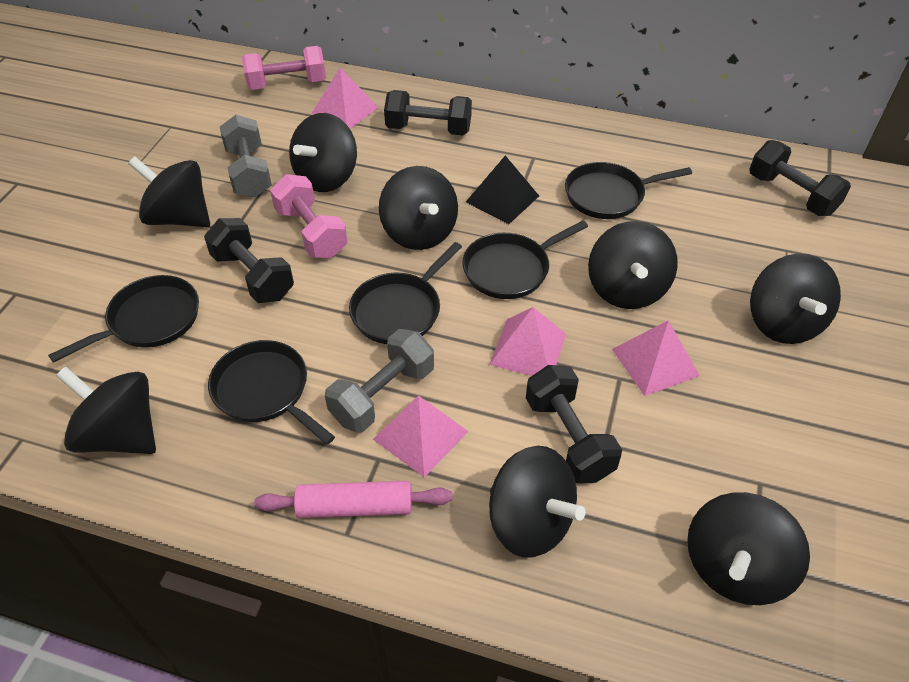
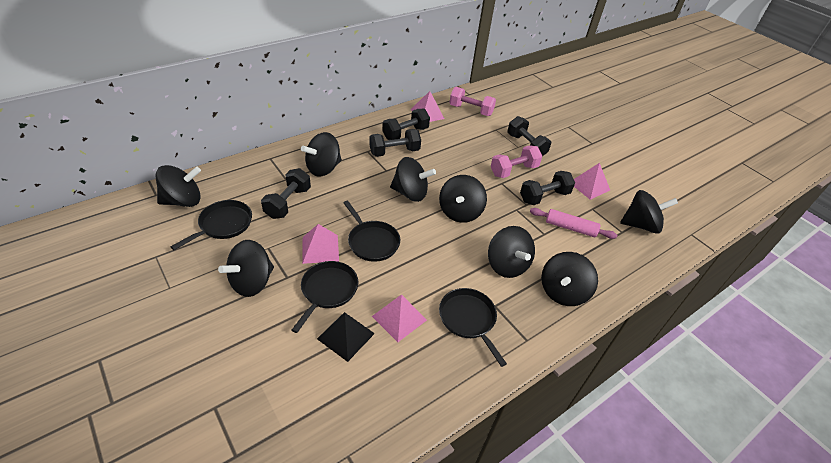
black dumbbell: 4 -> 5
black pan: 5 -> 4
grey dumbbell: 2 -> 0

